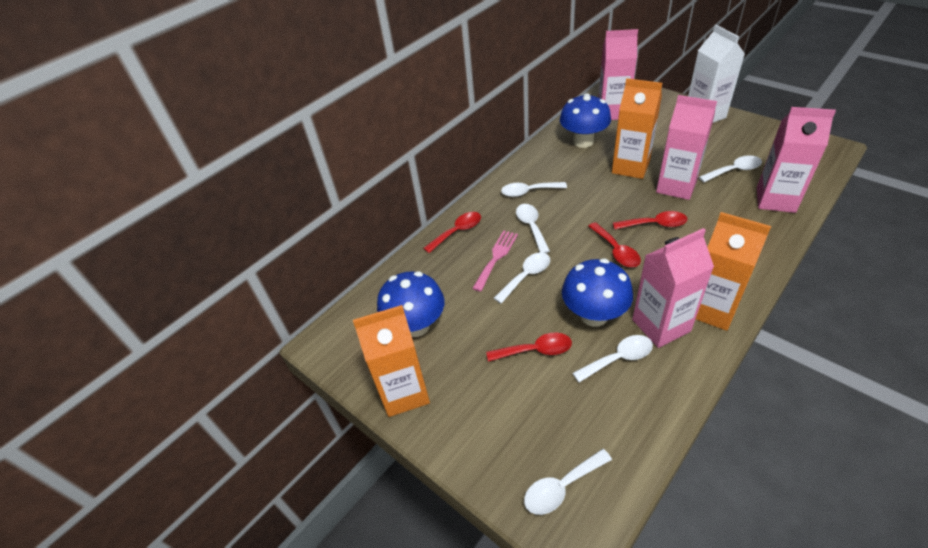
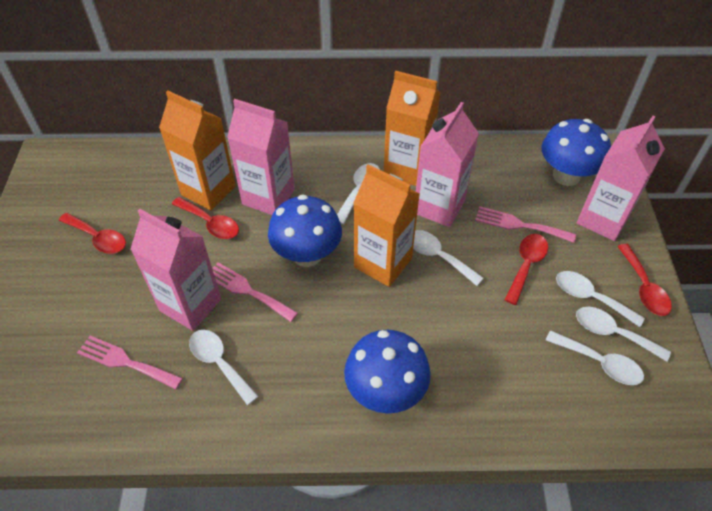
pink fork: 1 -> 3
white carton: 1 -> 0

